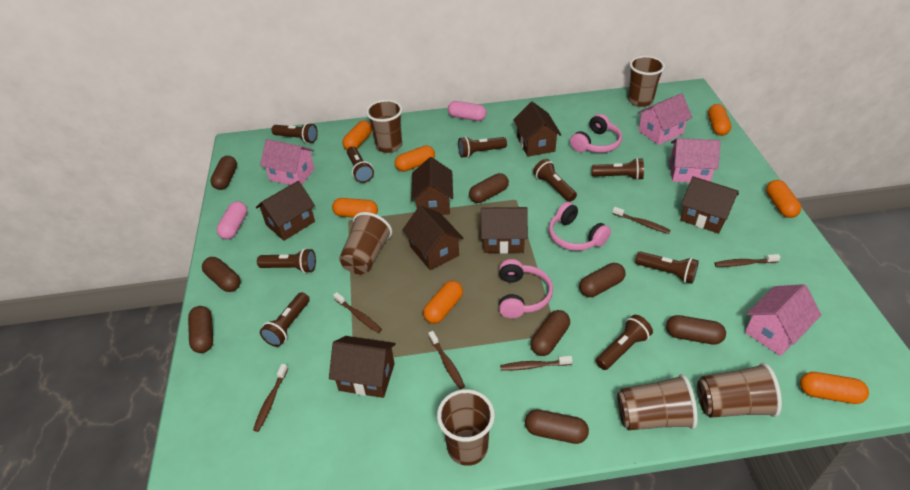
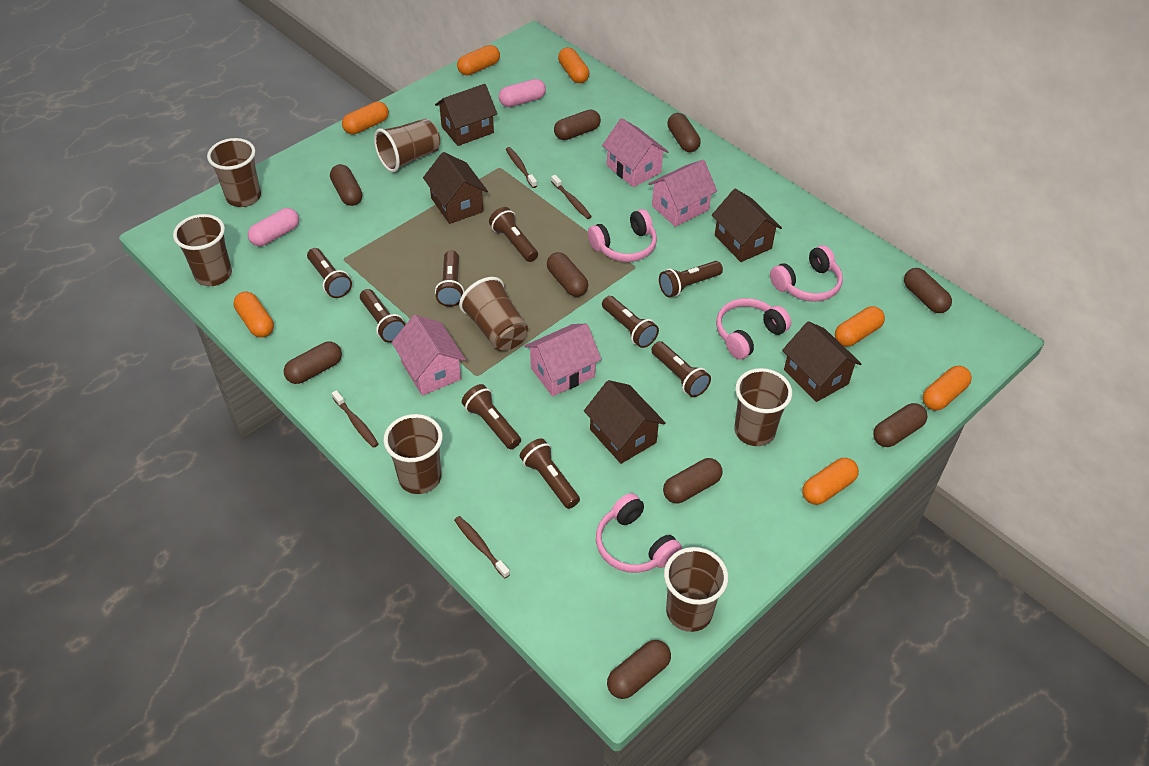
brown capsule: 8 -> 9
brown cup: 6 -> 7
brown house: 7 -> 5
brown toothbrush: 6 -> 4
pink headphones: 3 -> 4

